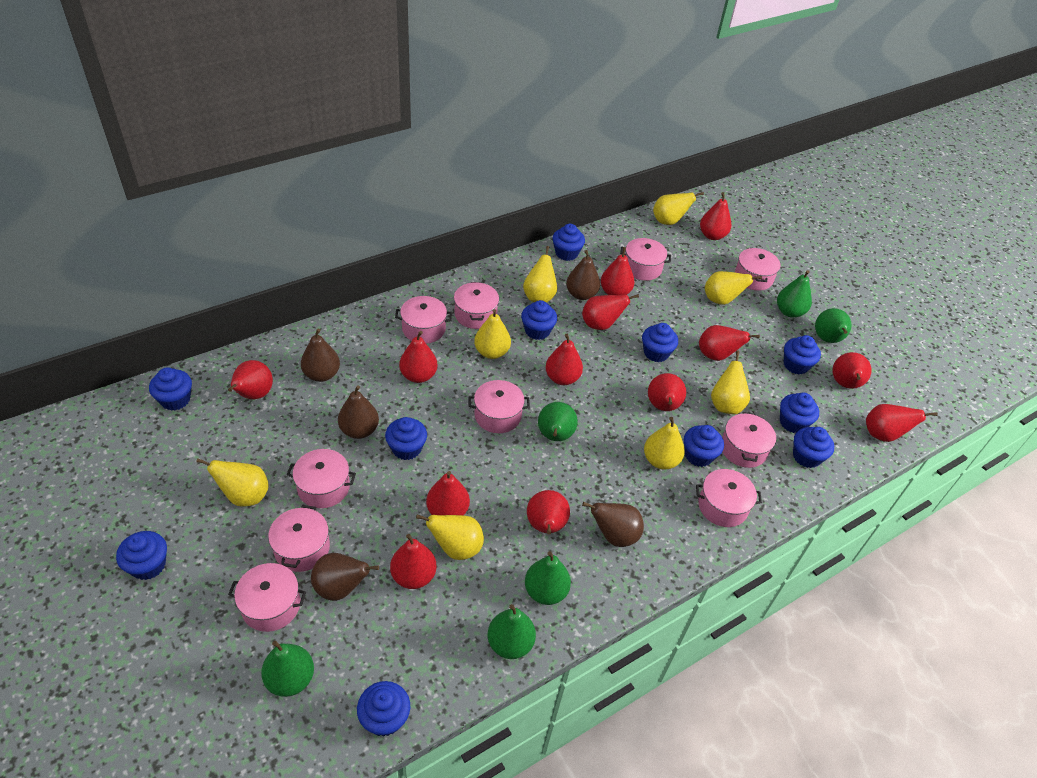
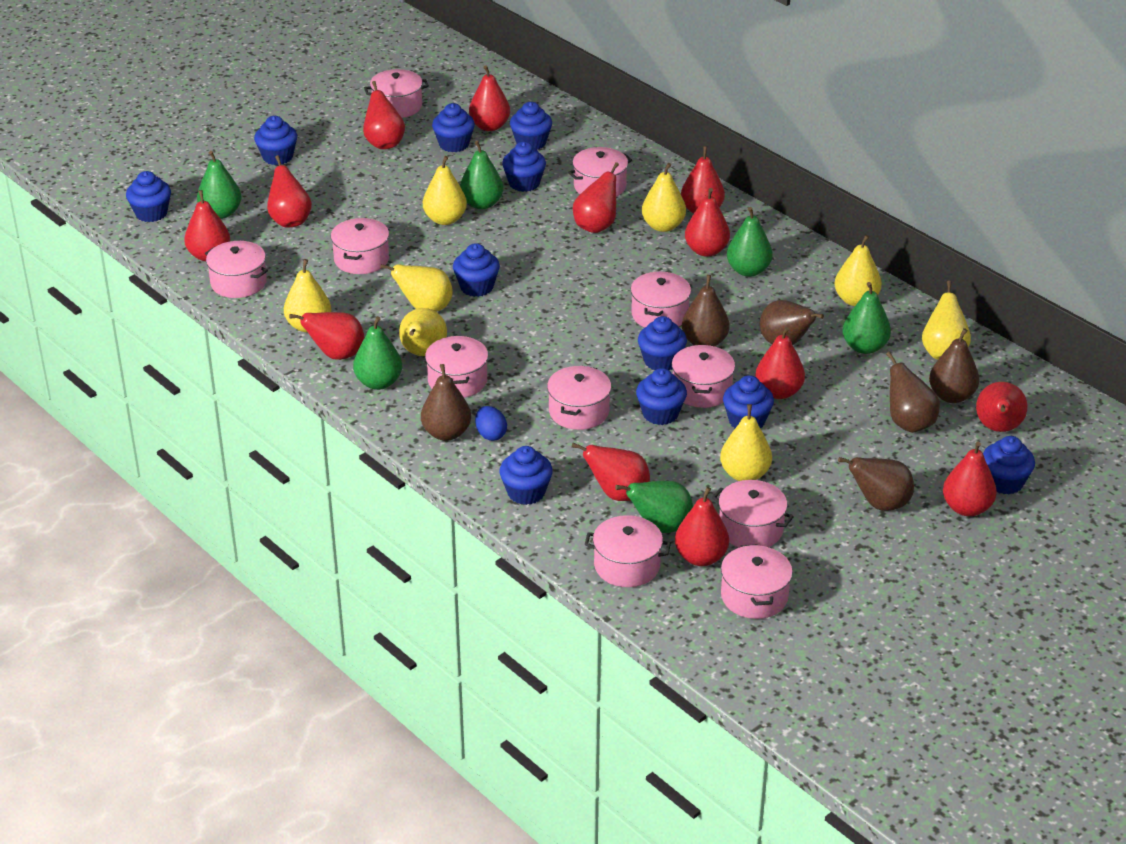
blue egg: 0 -> 1
brown pear: 5 -> 6
pink pot: 10 -> 11

